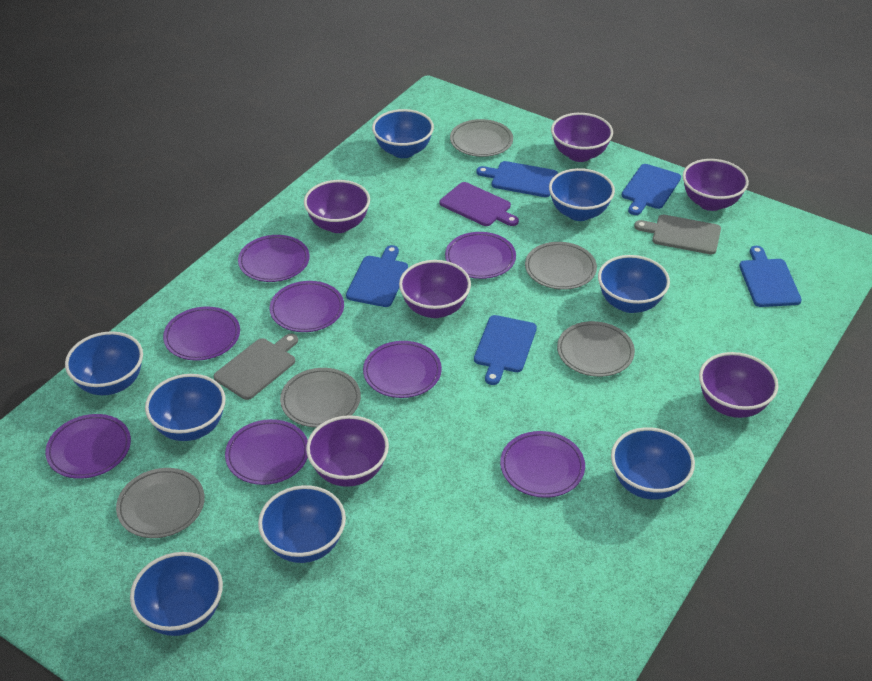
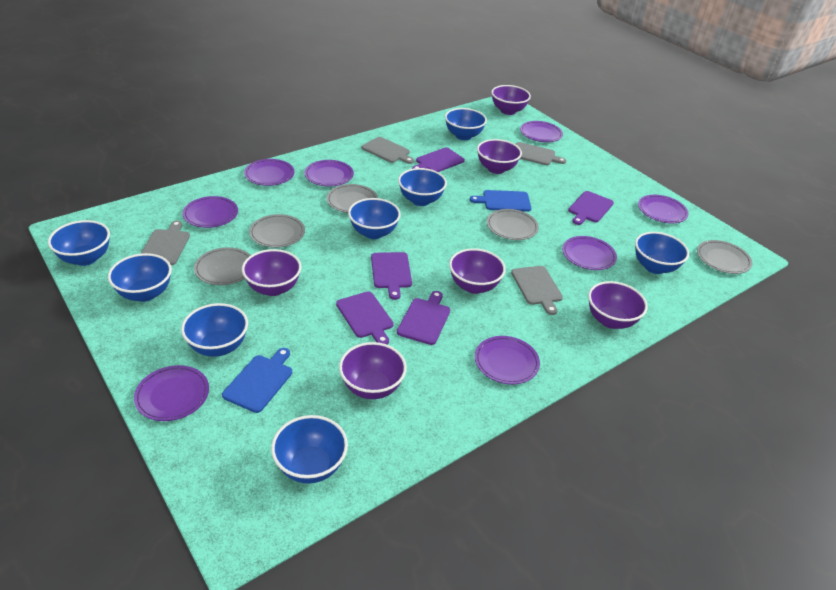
blue cutting board: 5 -> 2
grey cutting board: 2 -> 4
purple cutting board: 1 -> 5

